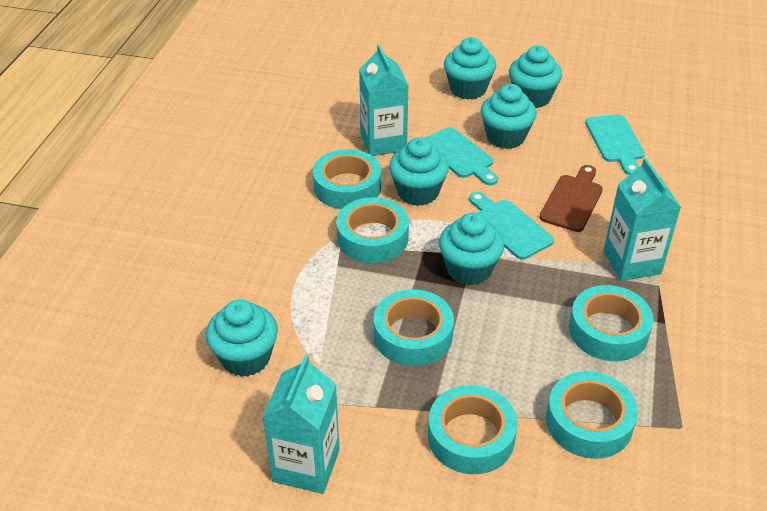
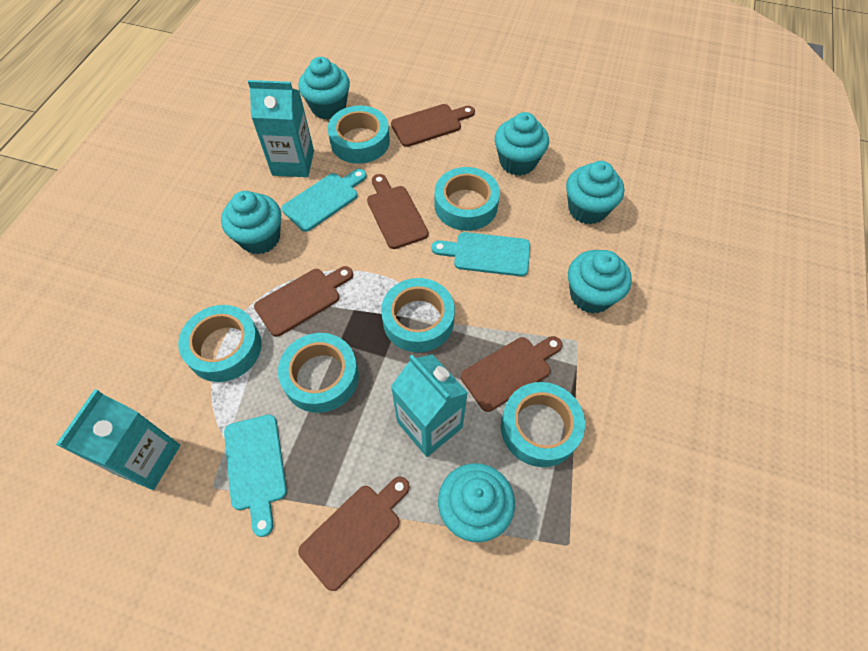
brown cutting board: 1 -> 5

